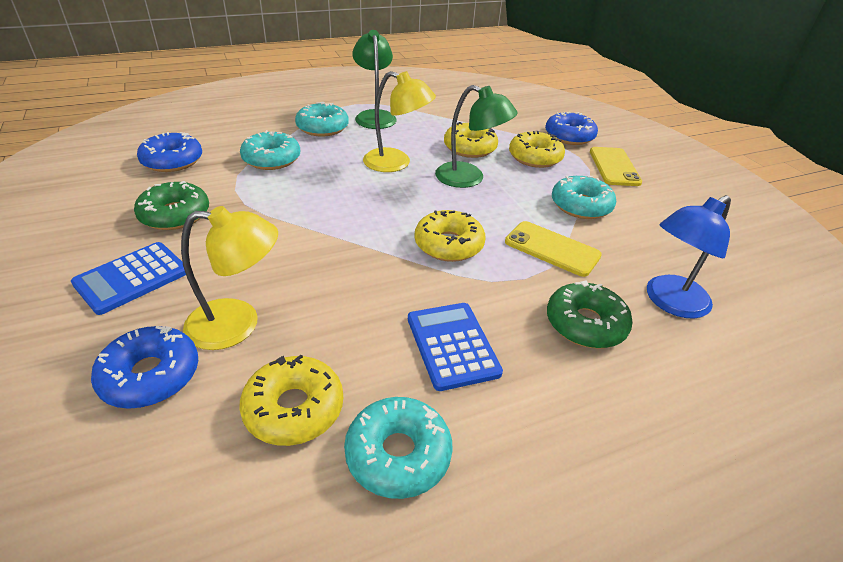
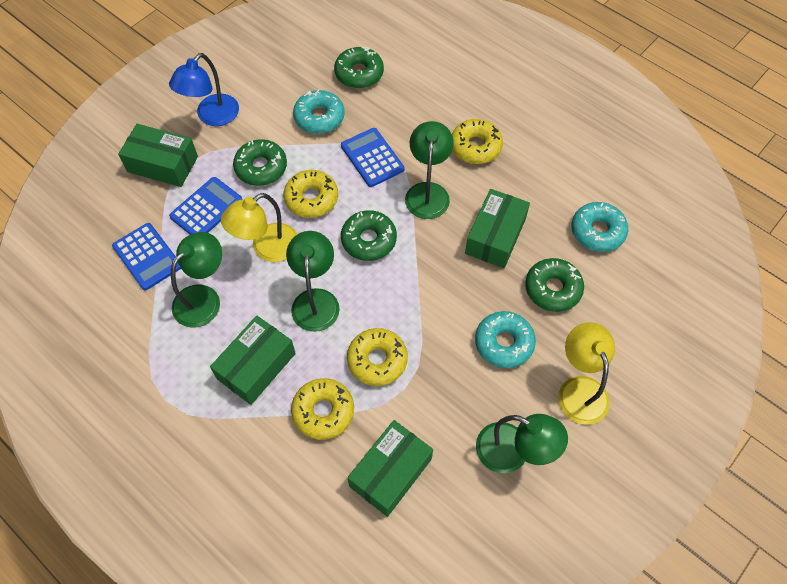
blue calculator: 2 -> 3
blue donut: 3 -> 0
green box: 0 -> 4
green donut: 2 -> 4
green lamp: 2 -> 4
turquoise donut: 4 -> 3
yellow phone: 2 -> 0

